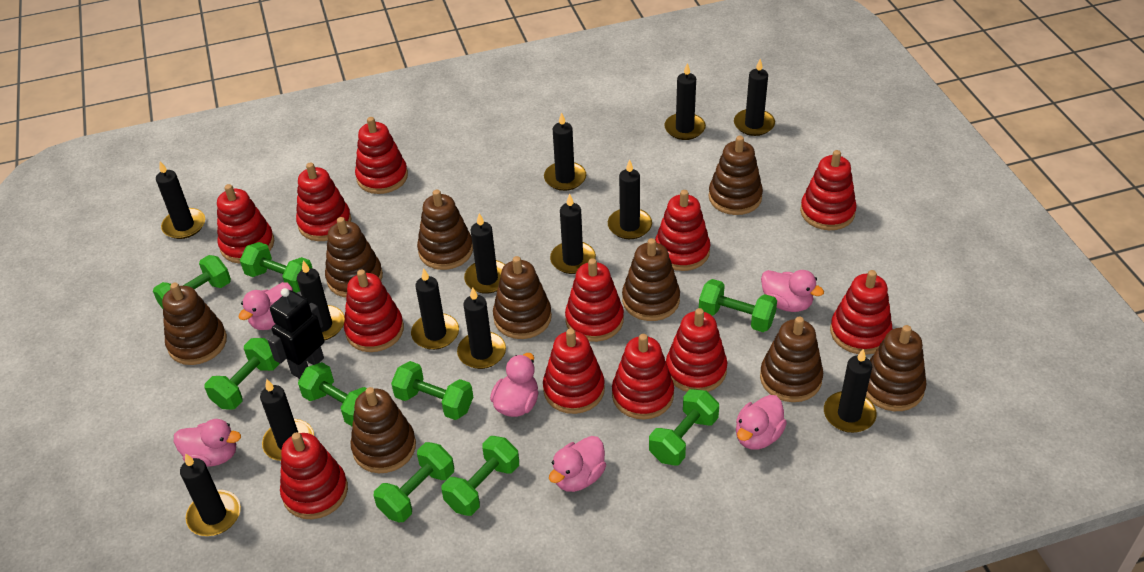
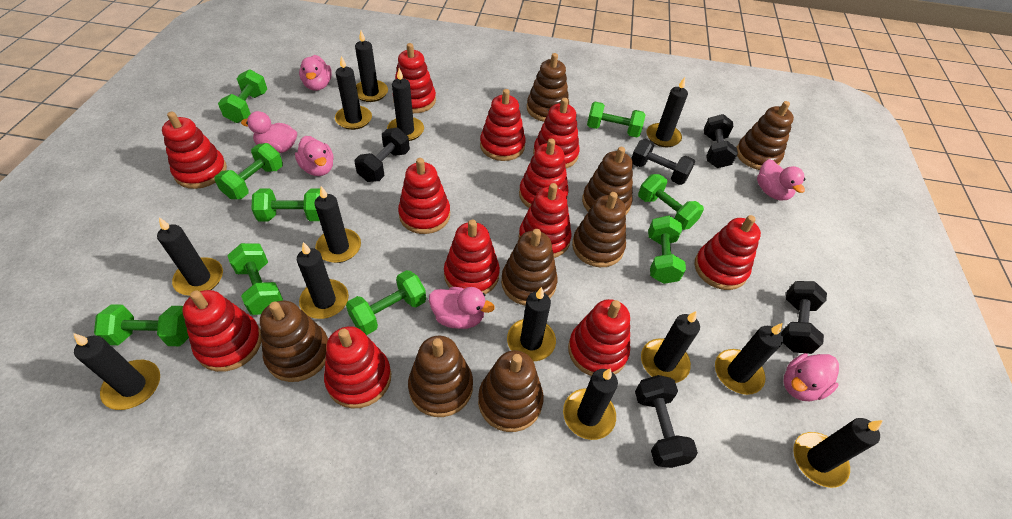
black dumbbell: 0 -> 5
black robot: 1 -> 0
brown stacking toy: 9 -> 8

